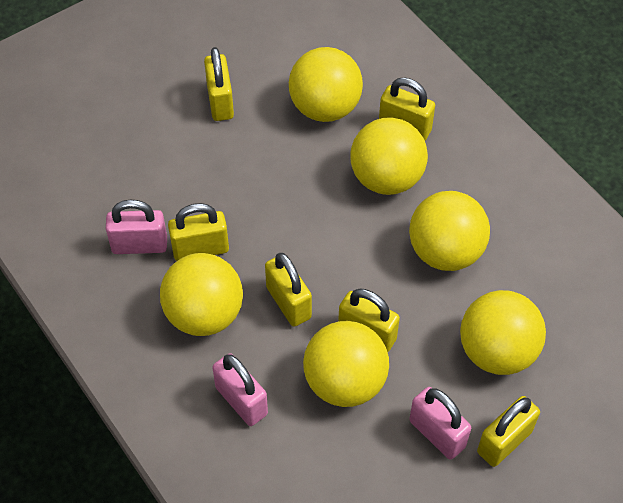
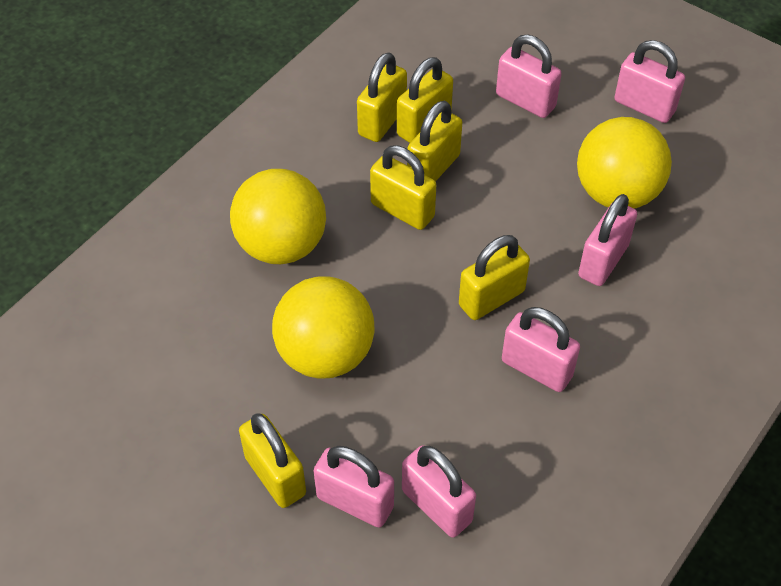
pink padlock: 3 -> 6
yellow ball: 6 -> 3

